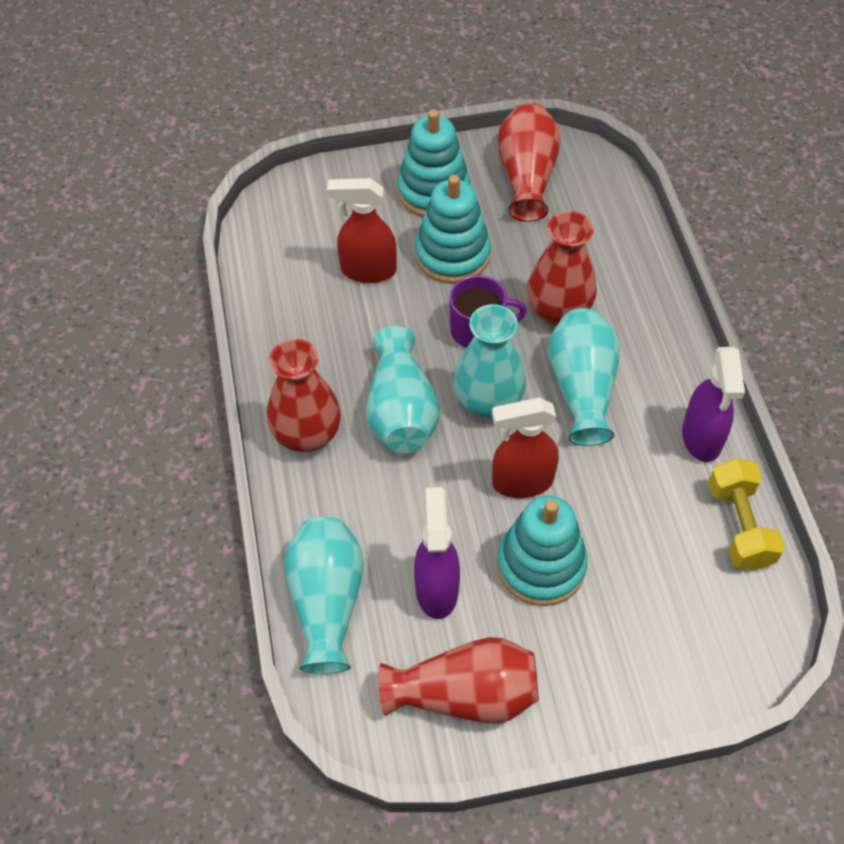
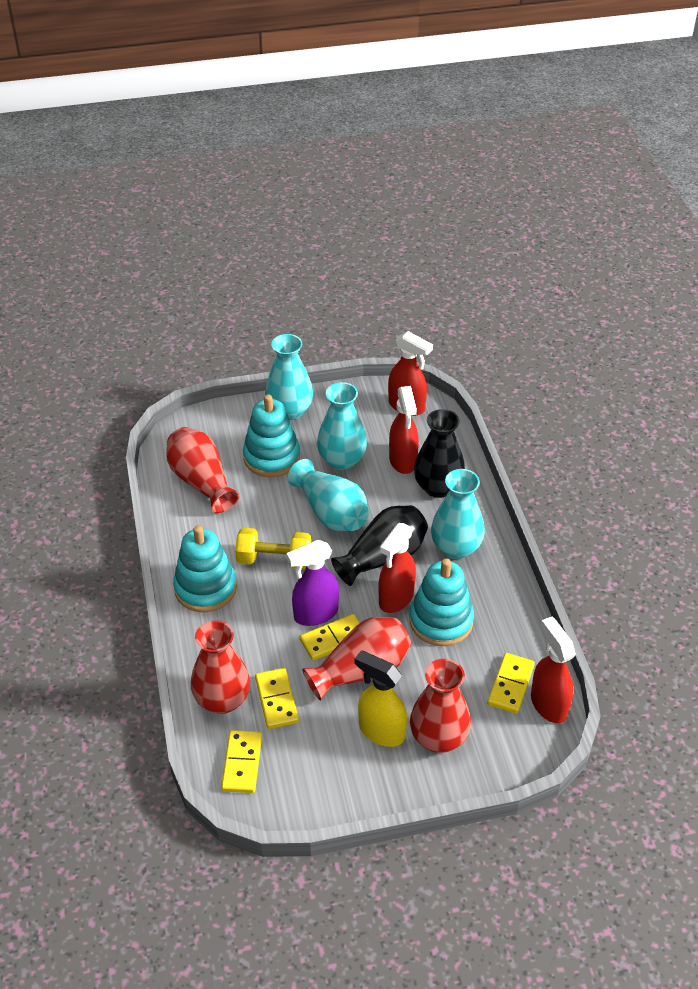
black vase: 0 -> 2
purple mug: 1 -> 0
purple spray bottle: 2 -> 1
red spray bottle: 2 -> 4
yellow domino: 0 -> 4
yellow spray bottle: 0 -> 1

